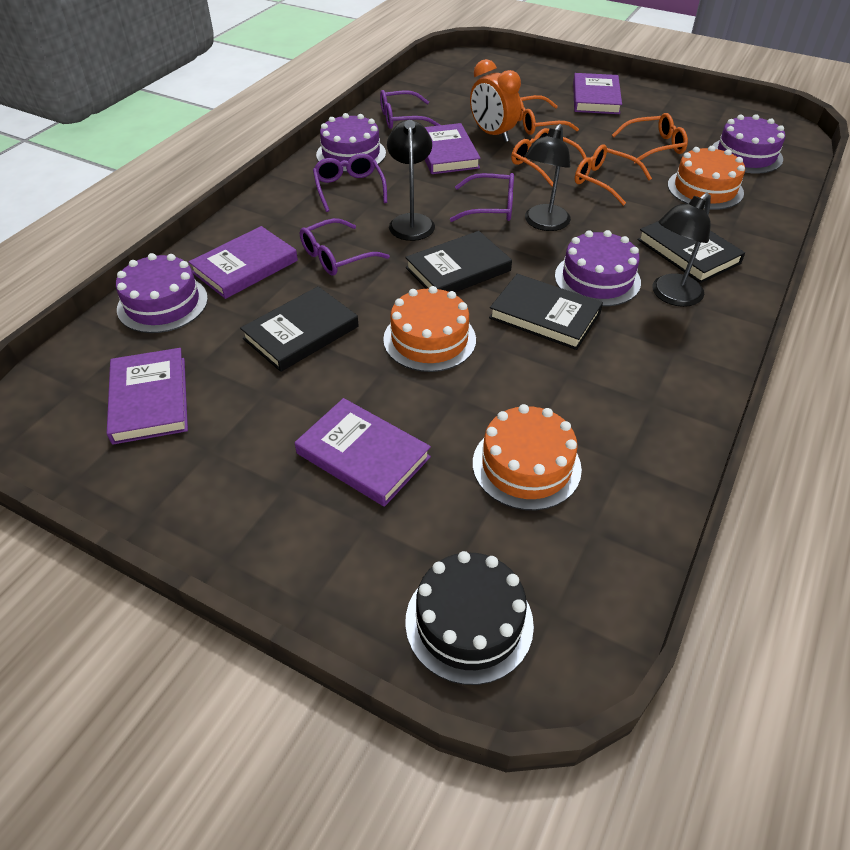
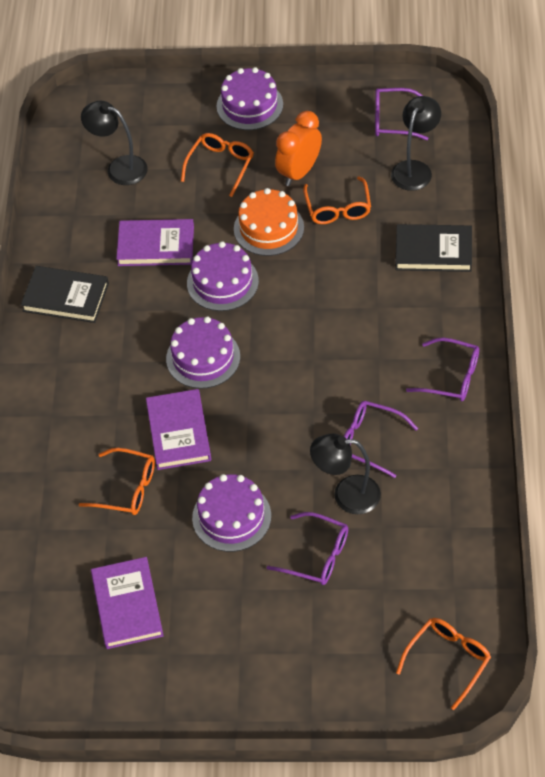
black book: 4 -> 2
black cake: 1 -> 0
orange cake: 3 -> 1
purple book: 5 -> 3

